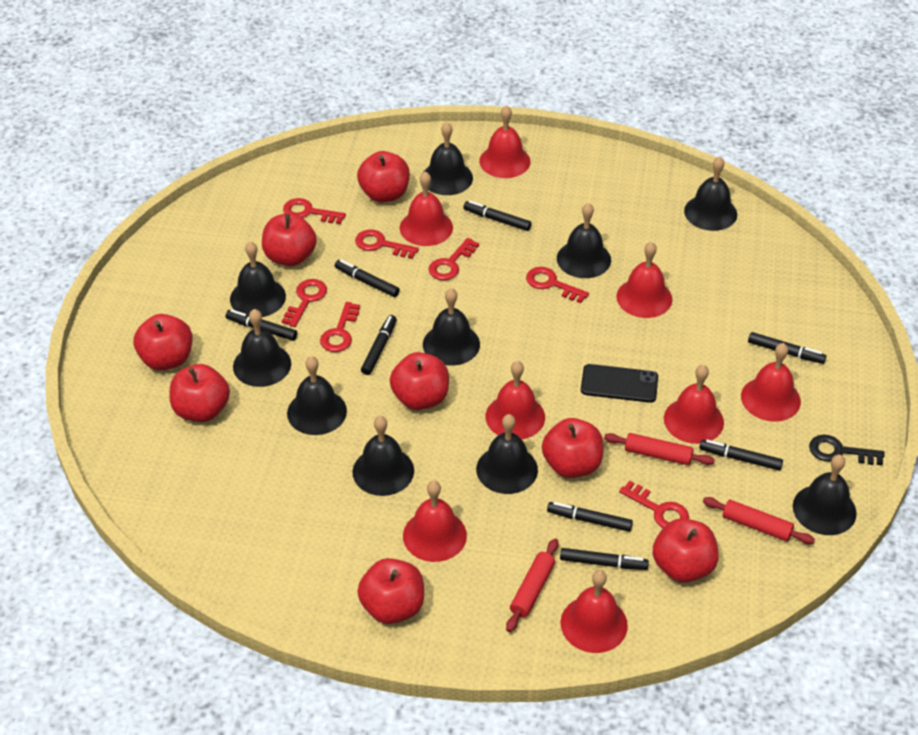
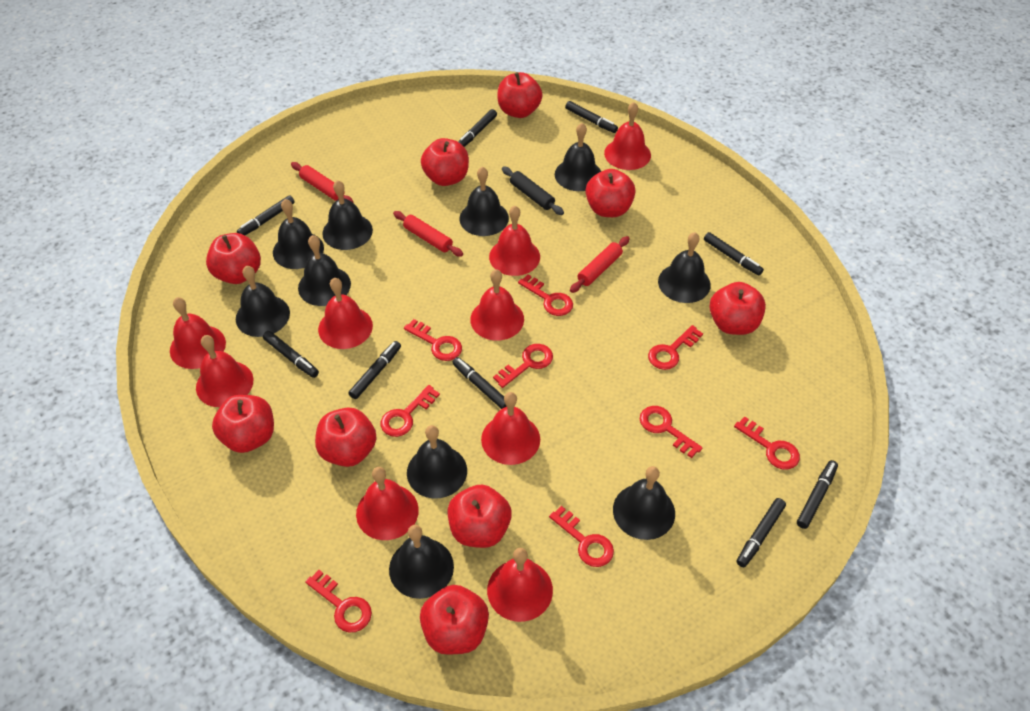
black key: 1 -> 0
black marker: 8 -> 9
black phone: 1 -> 0
black rolling pin: 0 -> 1
red apple: 8 -> 9
red bell: 8 -> 9
red key: 7 -> 9

